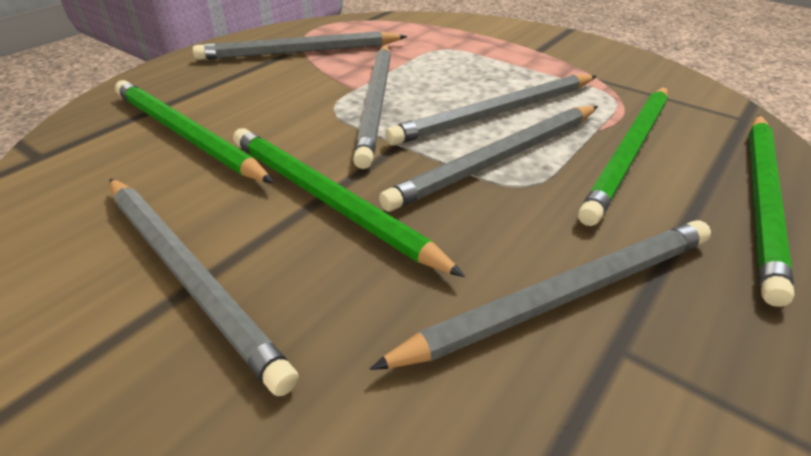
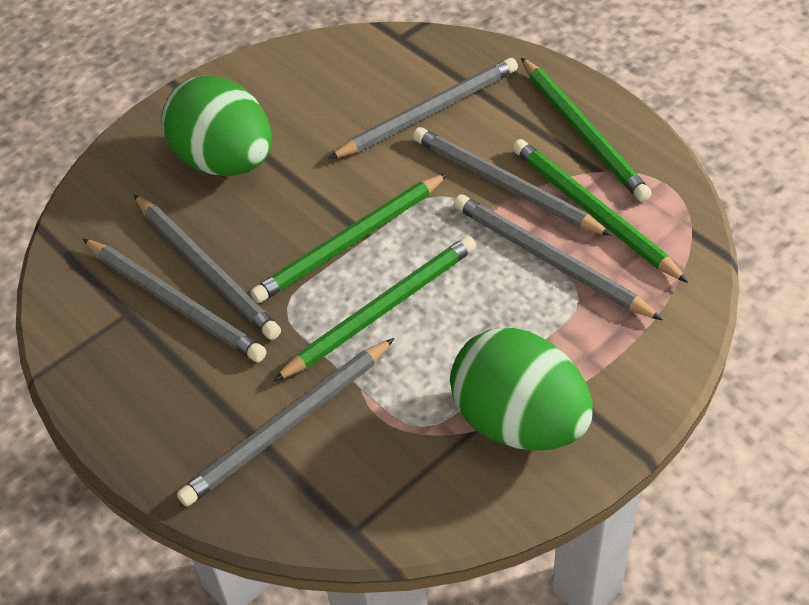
green egg: 0 -> 2

